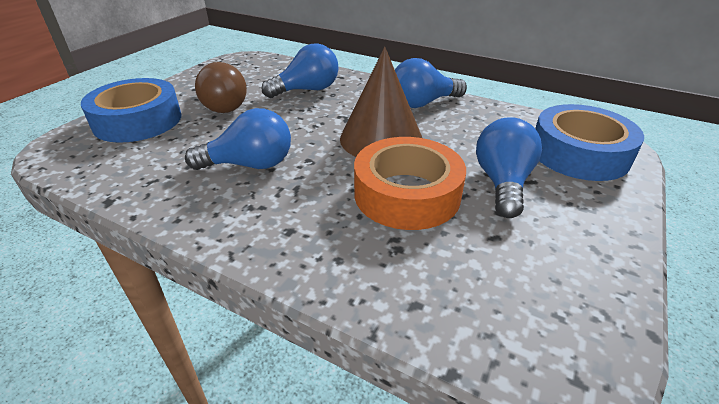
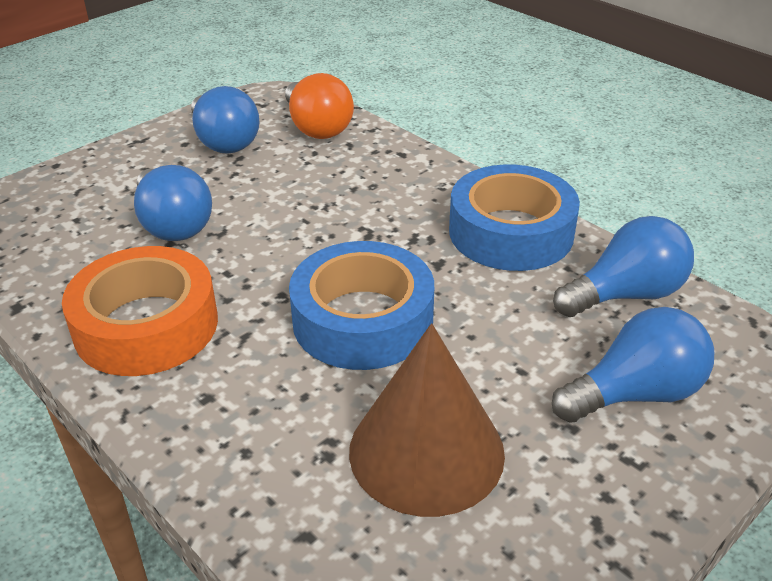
brown light bulb: 1 -> 0
orange light bulb: 0 -> 1

